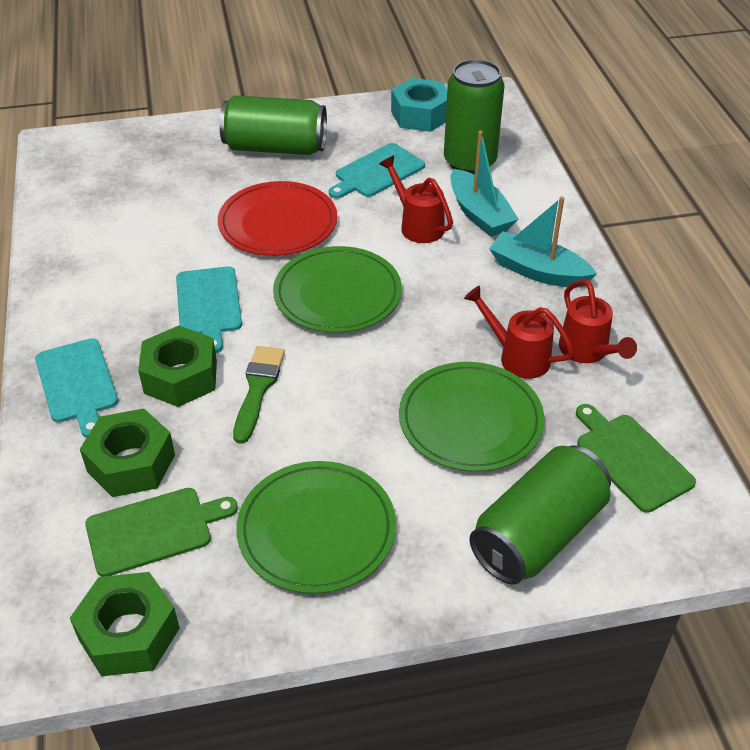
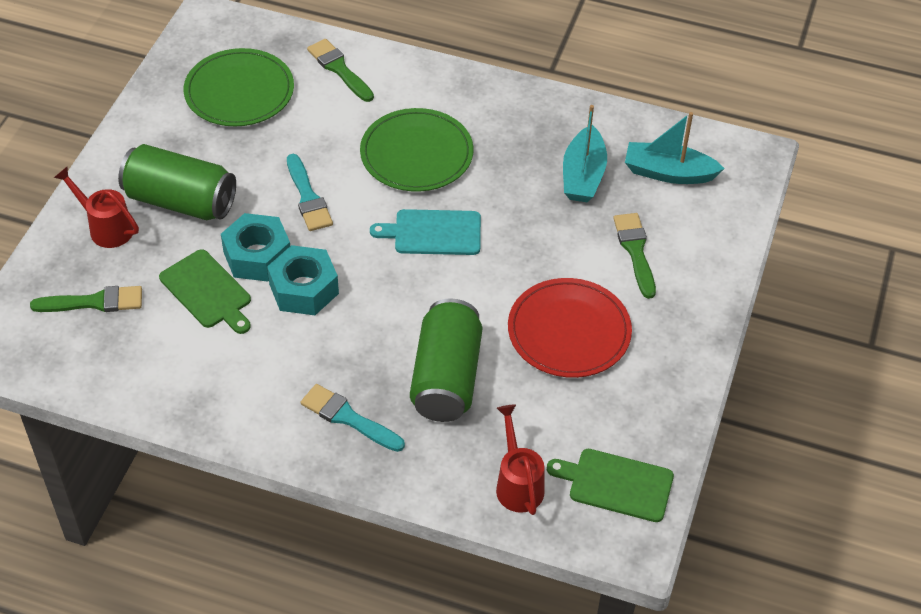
green brush: 1 -> 3
green can: 3 -> 2
green nut: 3 -> 0
green plate: 3 -> 2
red watering can: 3 -> 2
turquoise brush: 0 -> 2
turquoise cutting board: 3 -> 1
turquoise nut: 1 -> 2

